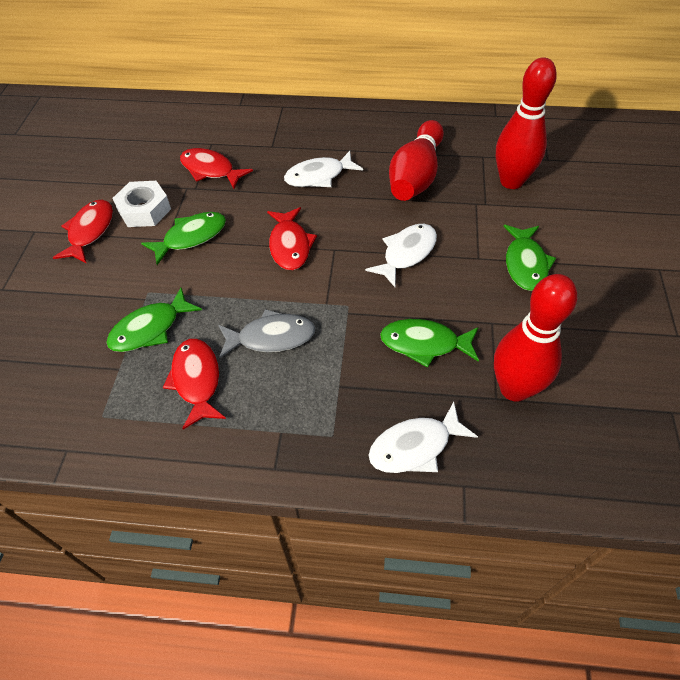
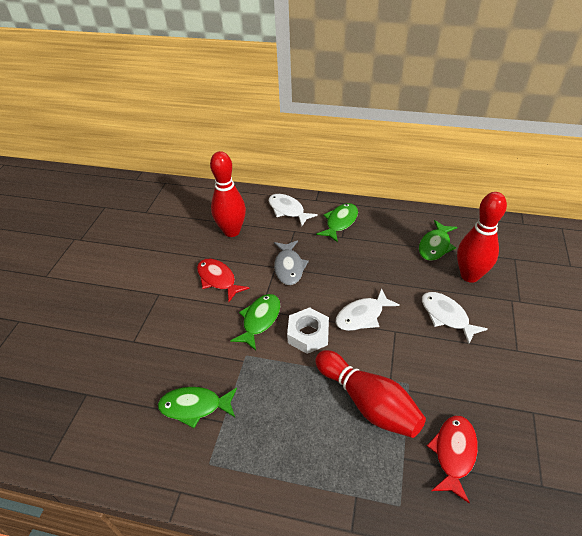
red fish: 4 -> 2

